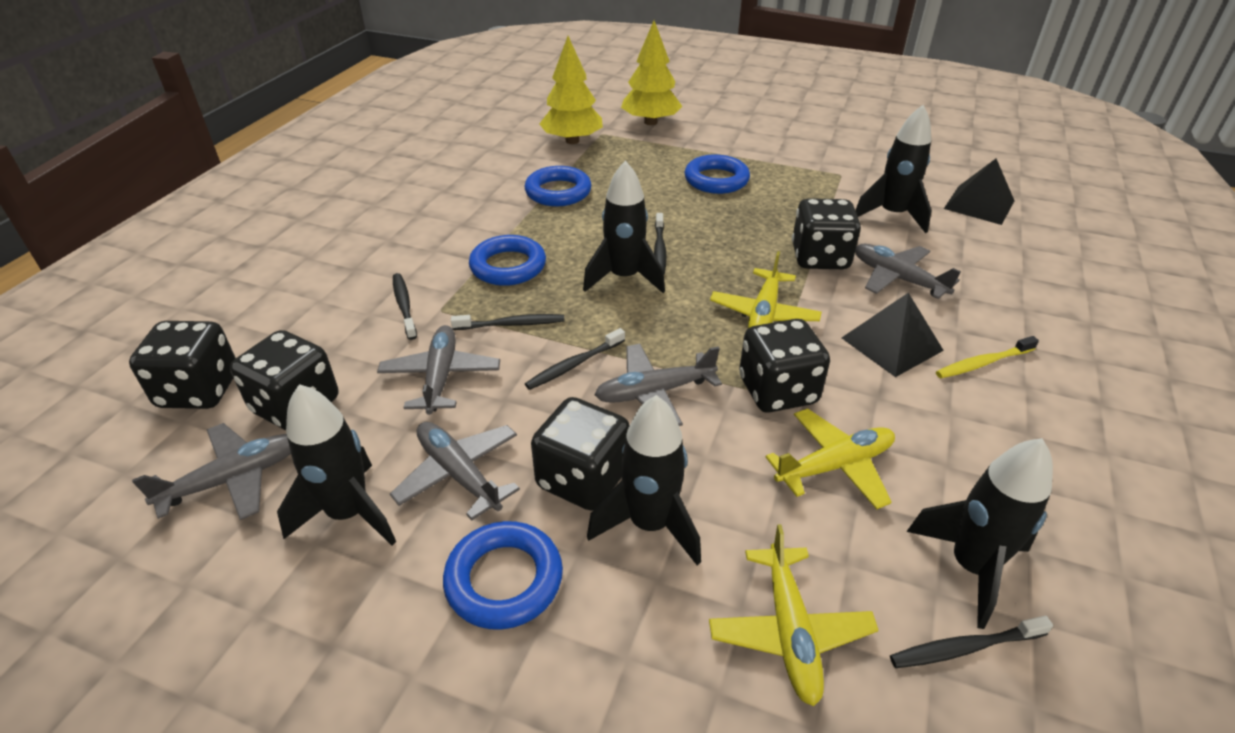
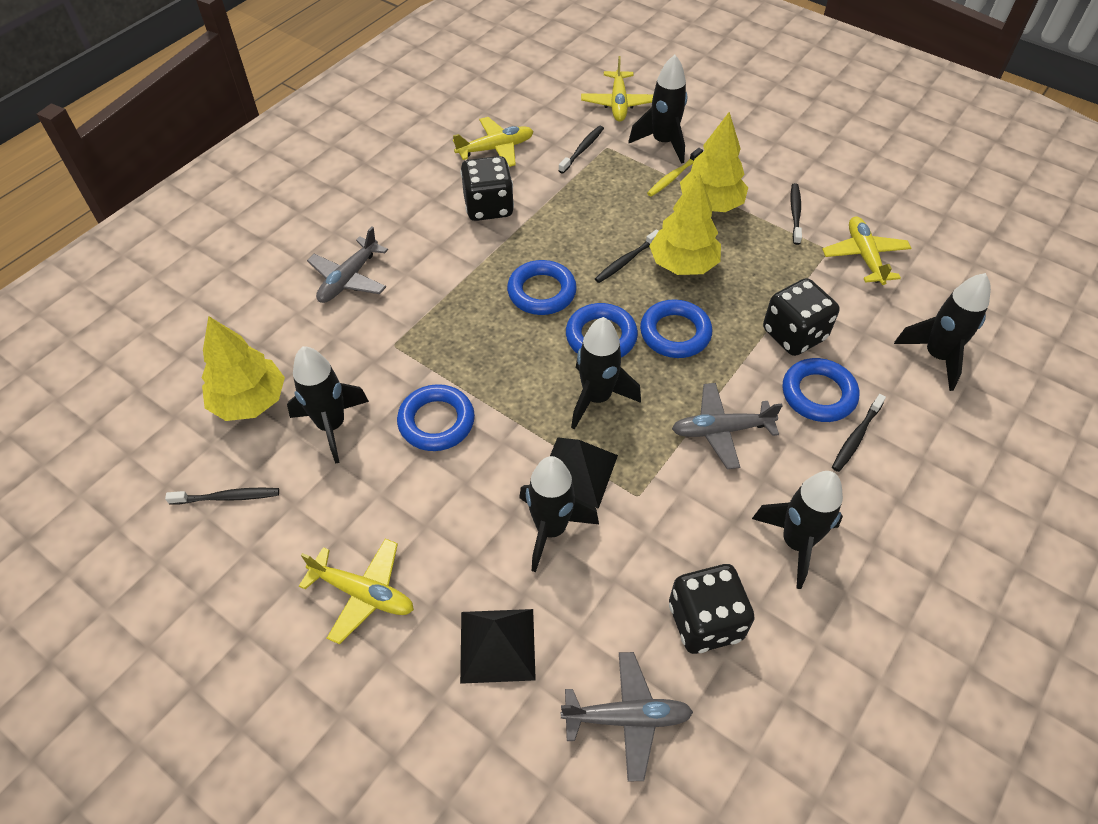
black dice: 5 -> 3
black rocket: 5 -> 6
blue ring: 4 -> 5
grey plane: 5 -> 3
yellow plane: 3 -> 4
yellow tree: 2 -> 3

